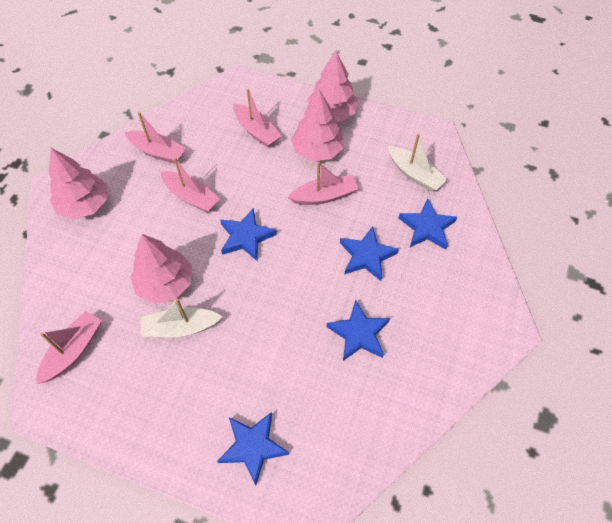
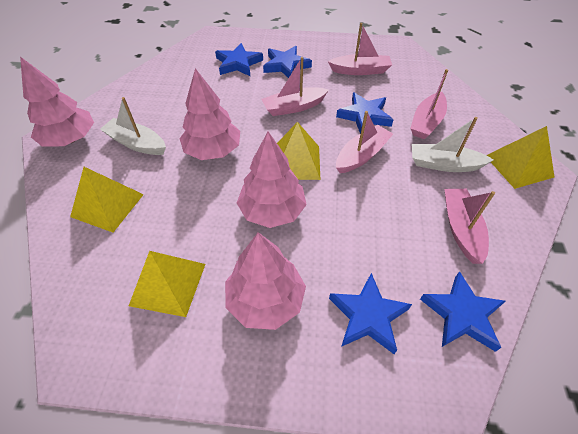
yellow pyramid: 0 -> 4

